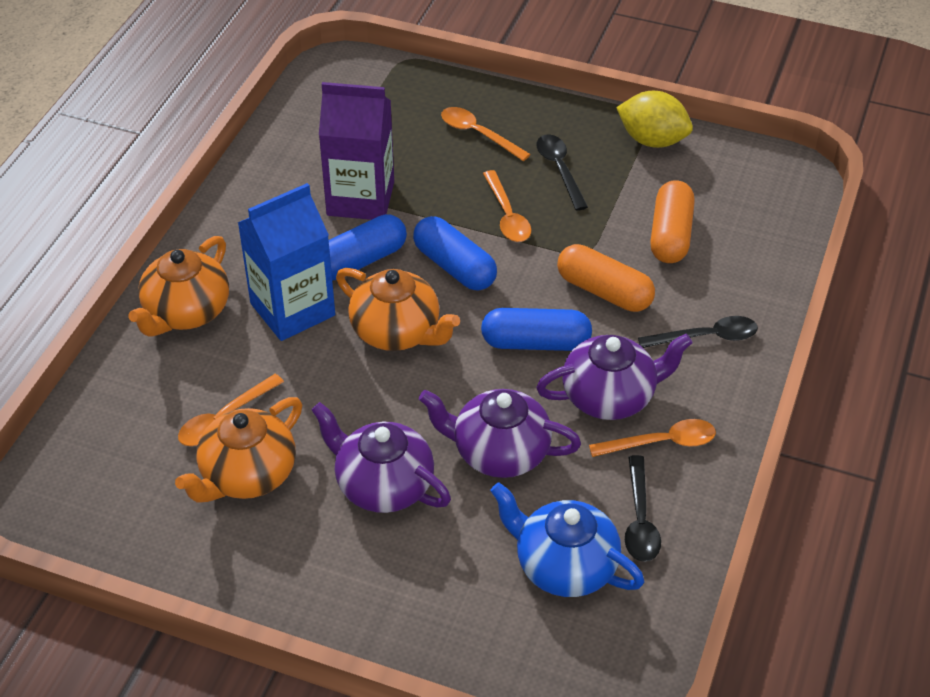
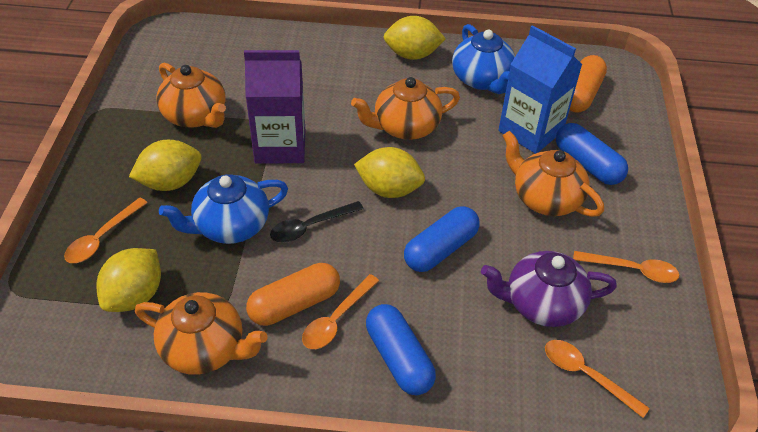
black spoon: 3 -> 1
blue teapot: 1 -> 2
orange teapot: 3 -> 4
purple teapot: 3 -> 1
yellow lemon: 1 -> 4

